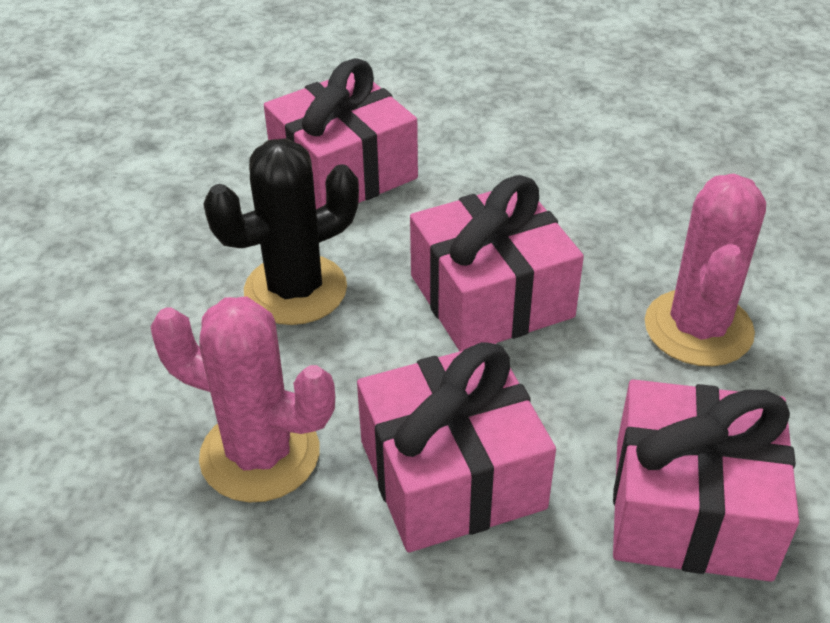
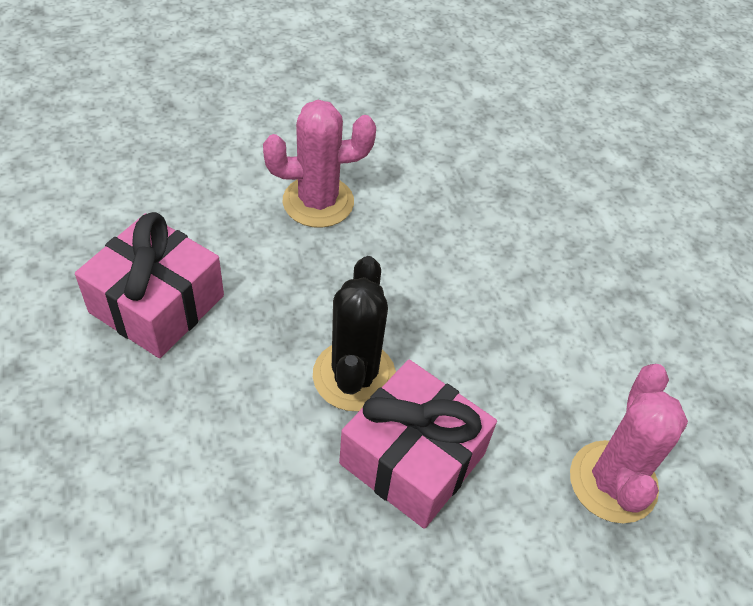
pink gift: 4 -> 2

